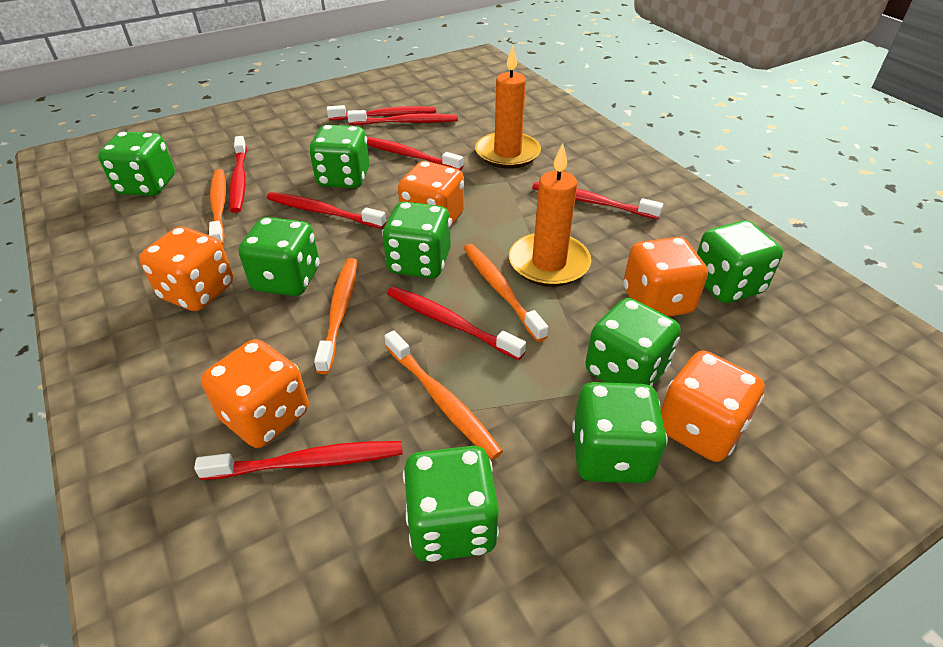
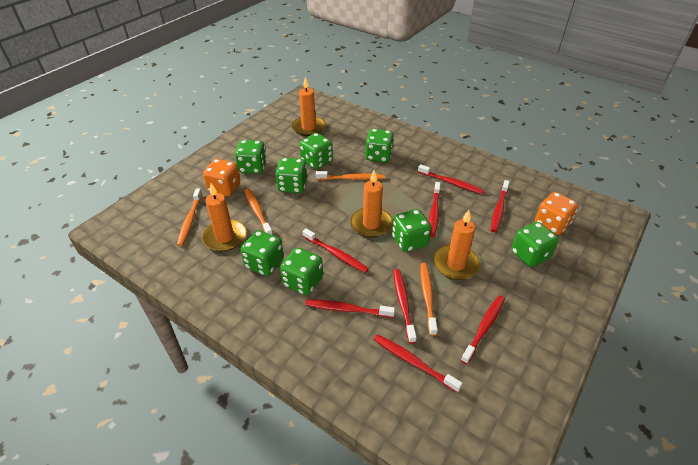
orange candle: 2 -> 4
orange dice: 5 -> 2

